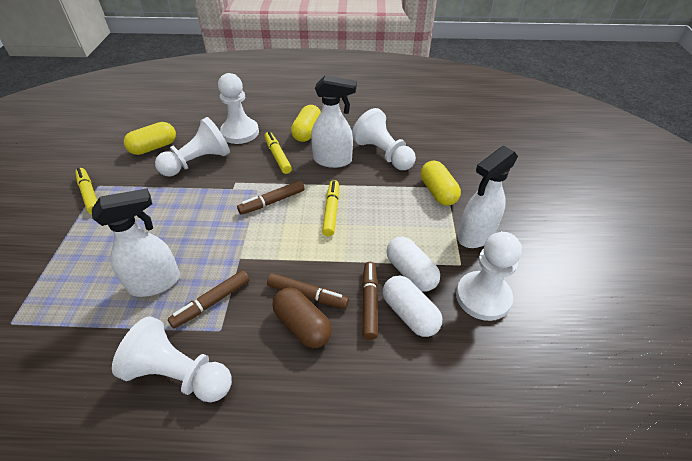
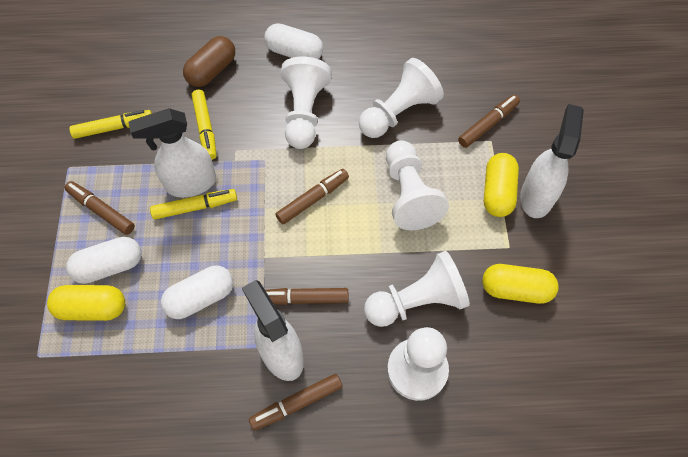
brown marker: 4 -> 5
white capsule: 2 -> 3

